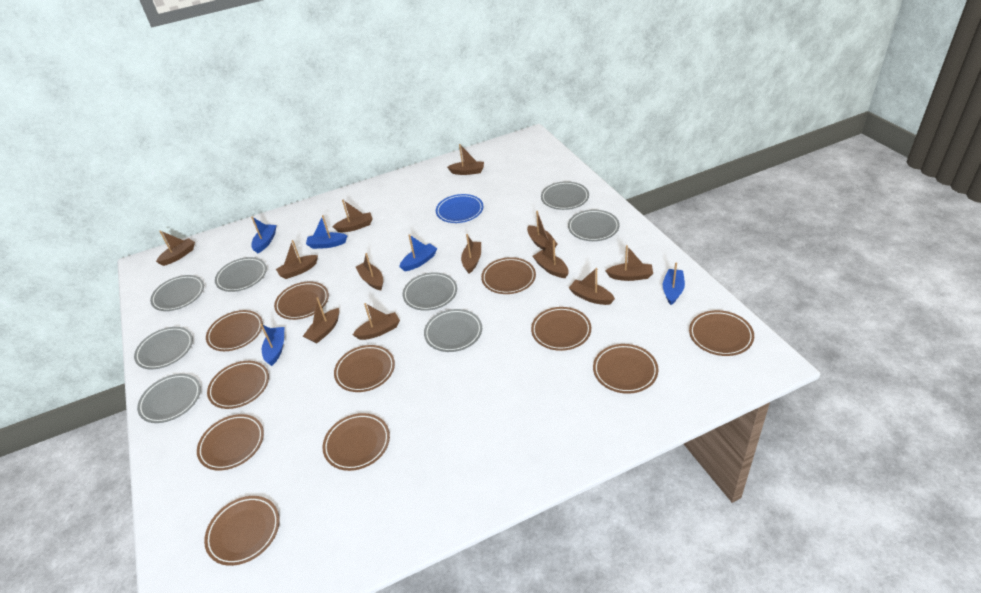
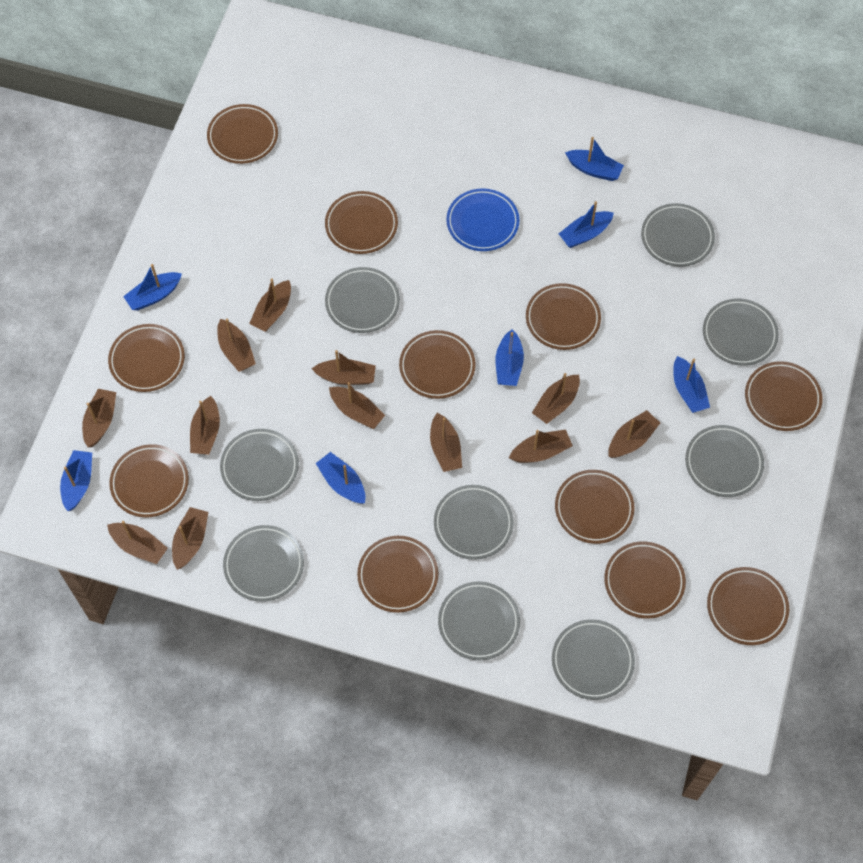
blue boat: 5 -> 7
grey plate: 8 -> 9

